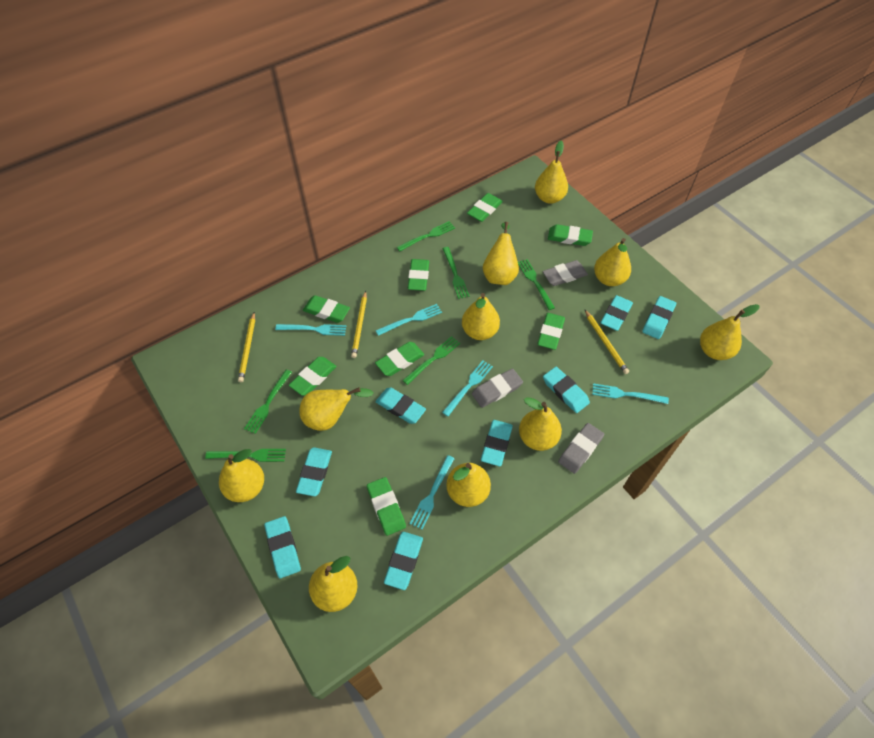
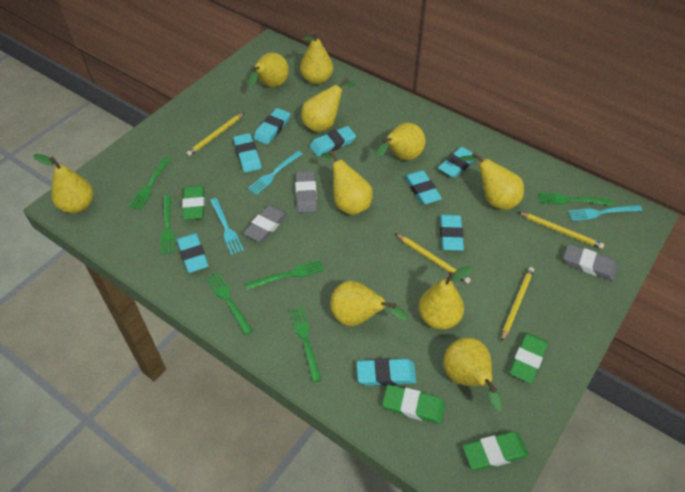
green eraser: 8 -> 4
turquoise fork: 5 -> 3
yellow pencil: 3 -> 4

